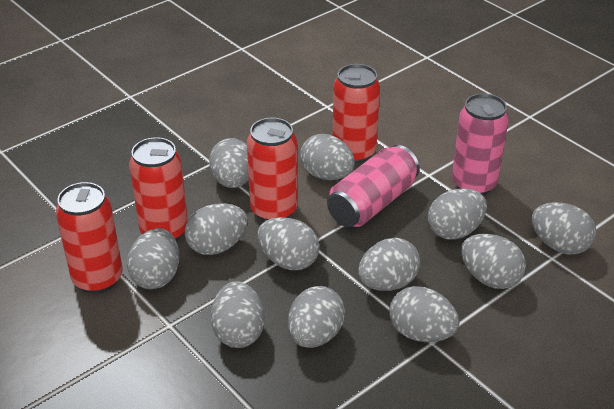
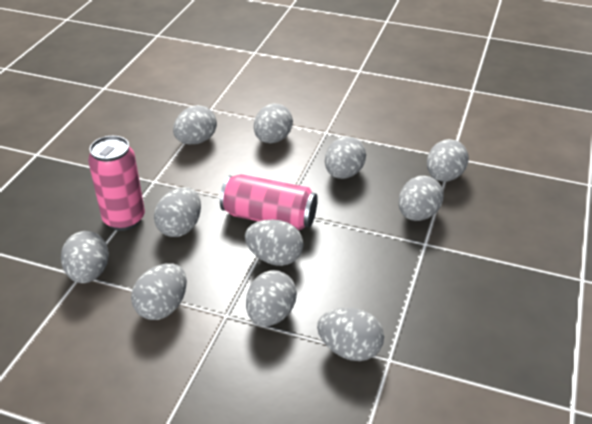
grey egg: 12 -> 11
red can: 4 -> 0

